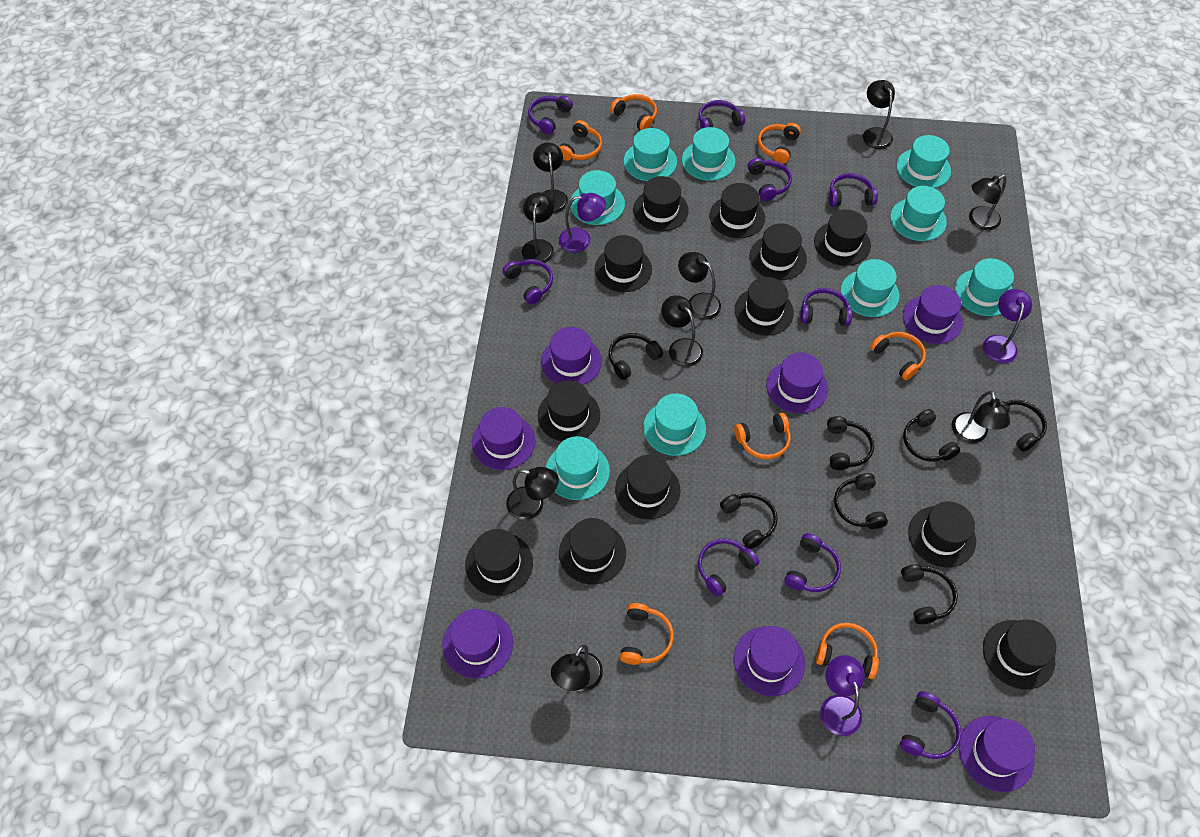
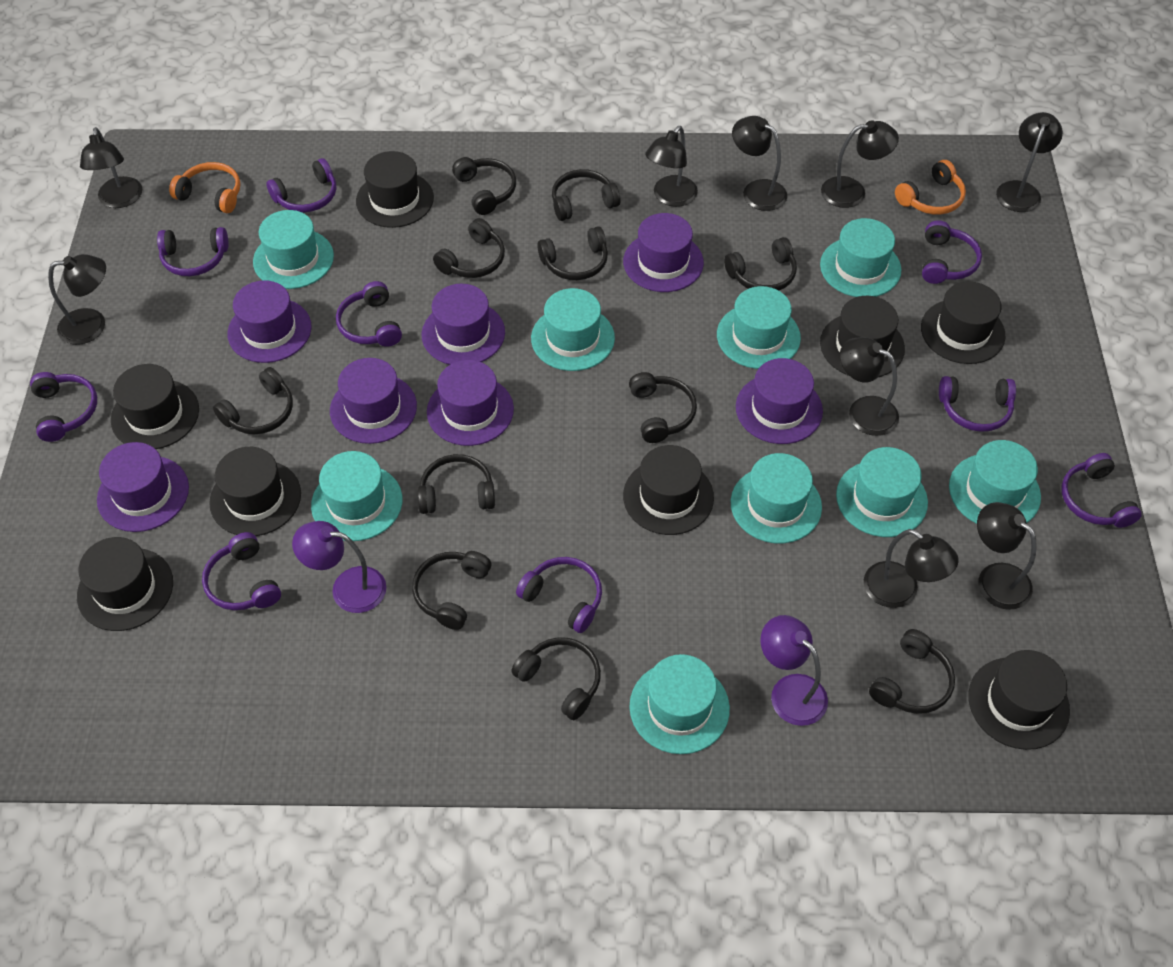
black hat: 12 -> 8
black headphones: 7 -> 11
orange headphones: 7 -> 2
purple lamp: 3 -> 2

